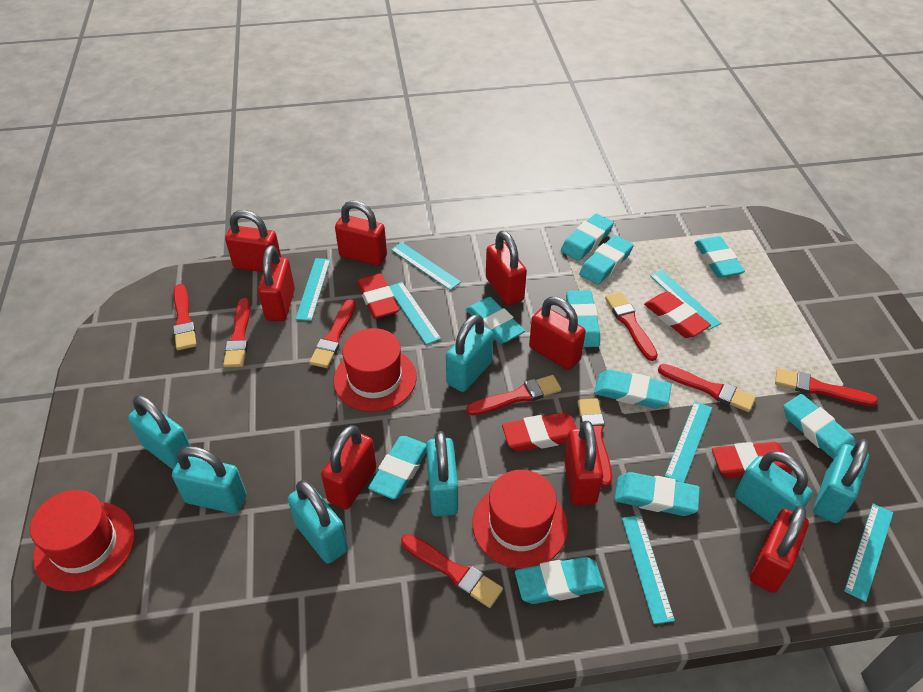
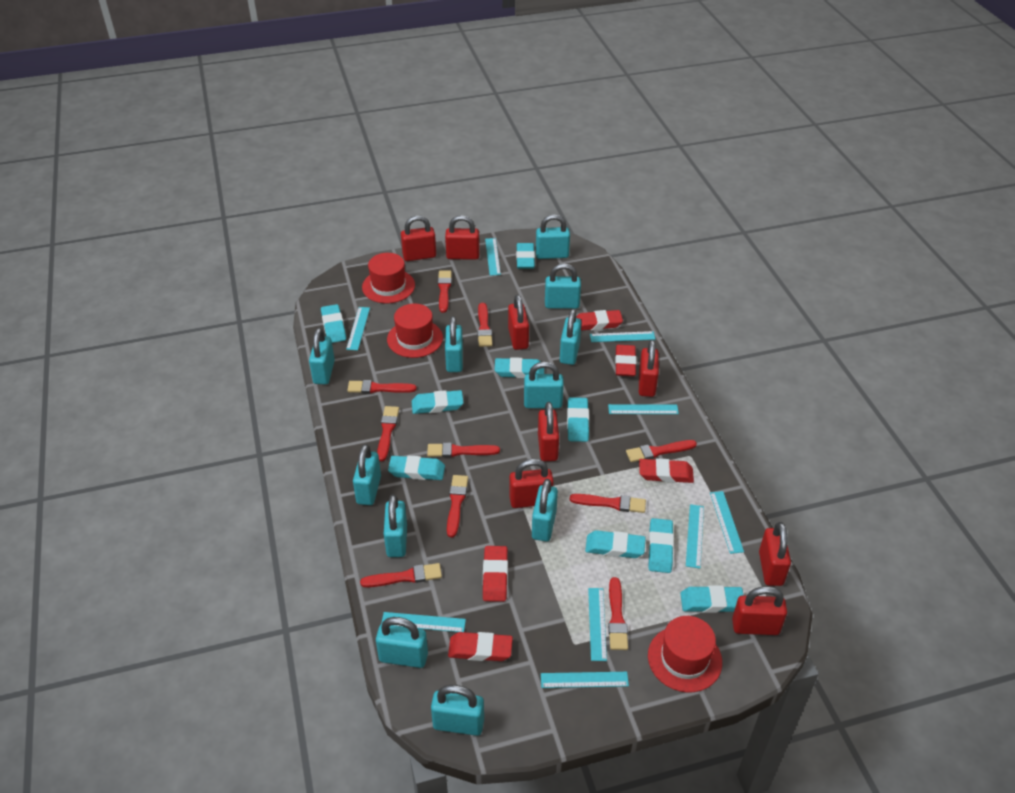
red brush: 9 -> 10
red eraser: 4 -> 5
turquoise eraser: 10 -> 9
turquoise padlock: 7 -> 11
turquoise ruler: 7 -> 9

